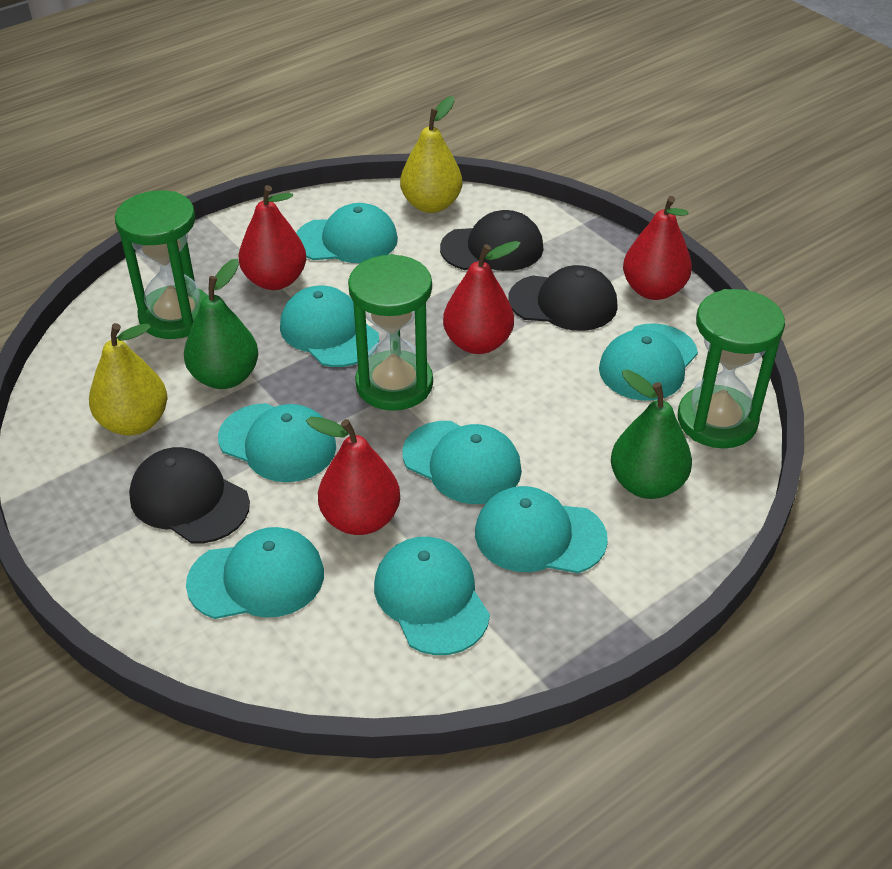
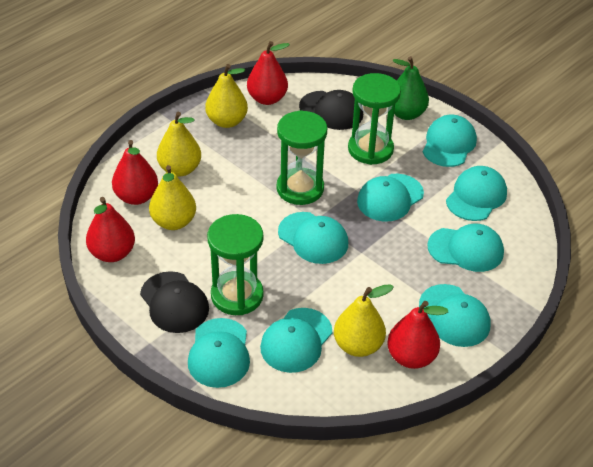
black cap: 3 -> 2
green pear: 2 -> 1
yellow pear: 2 -> 4

